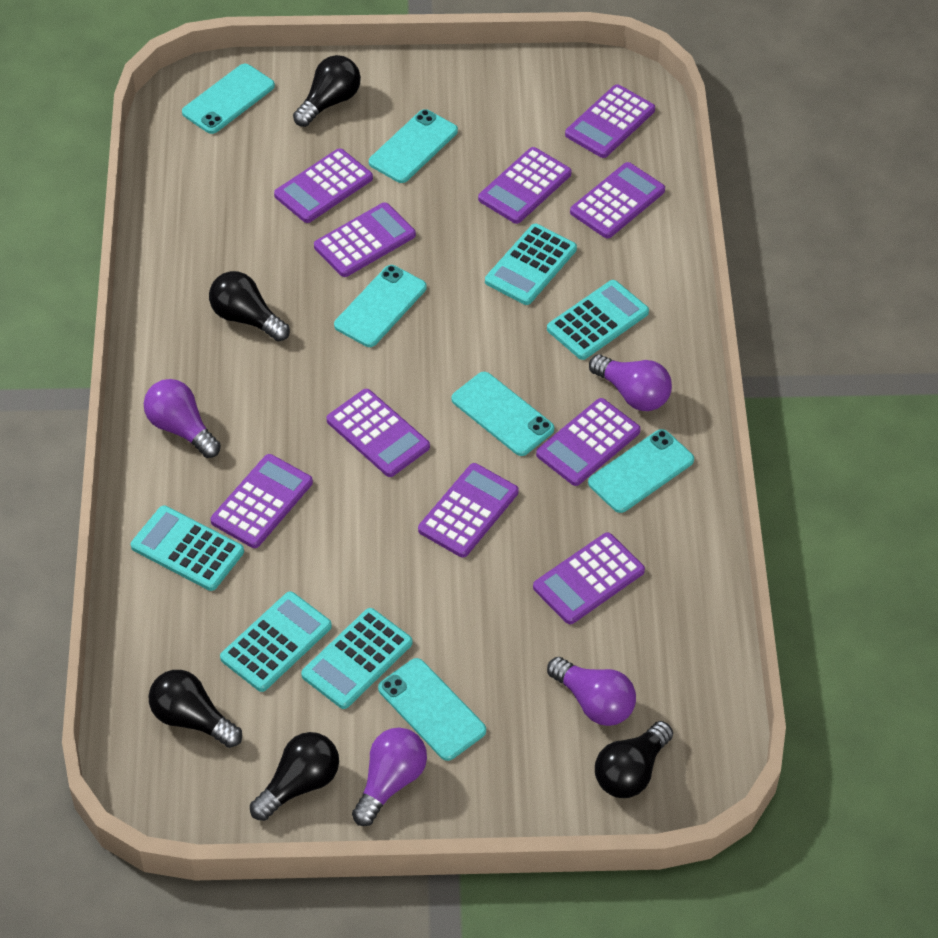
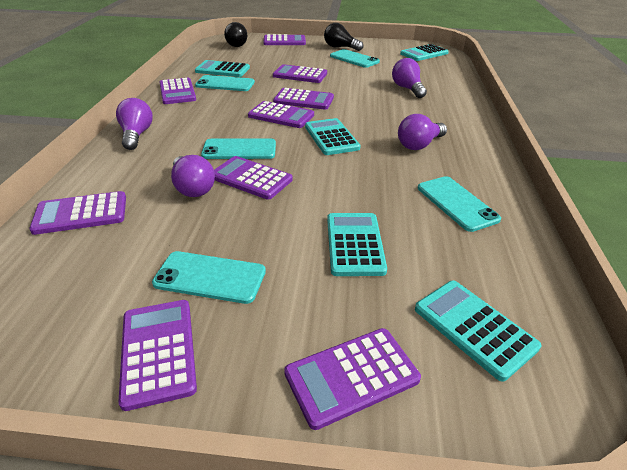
black light bulb: 5 -> 2
purple calculator: 10 -> 9
turquoise phone: 6 -> 5

